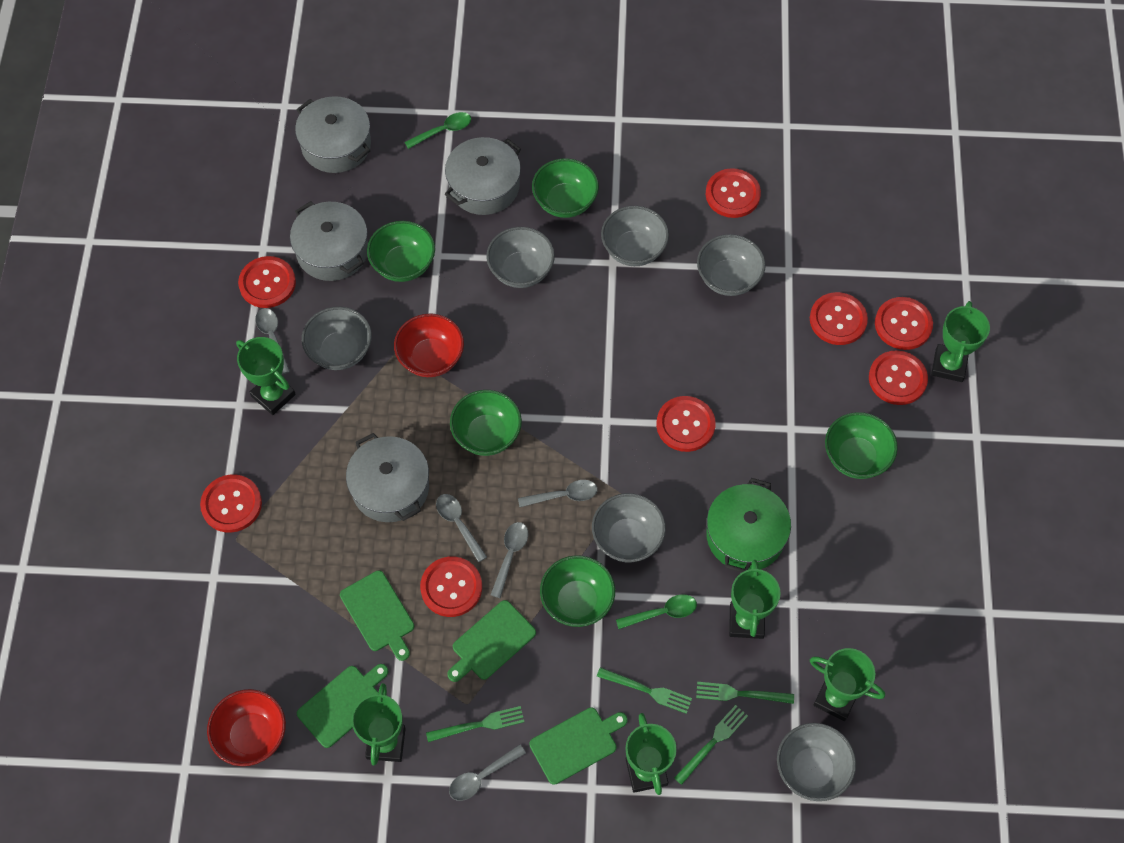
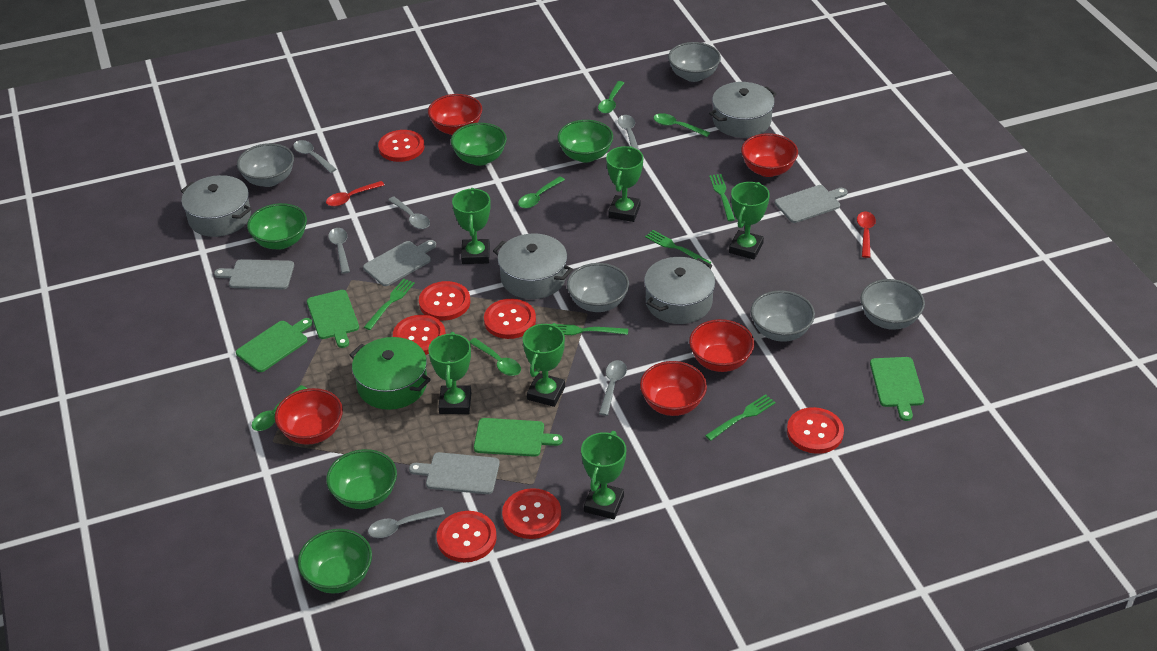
green fork: 4 -> 5
green spoon: 2 -> 5
grey bowl: 6 -> 5
grey cutting board: 0 -> 4
grey spoon: 5 -> 6
red bowl: 2 -> 5
red button: 8 -> 7
red spoon: 0 -> 2

